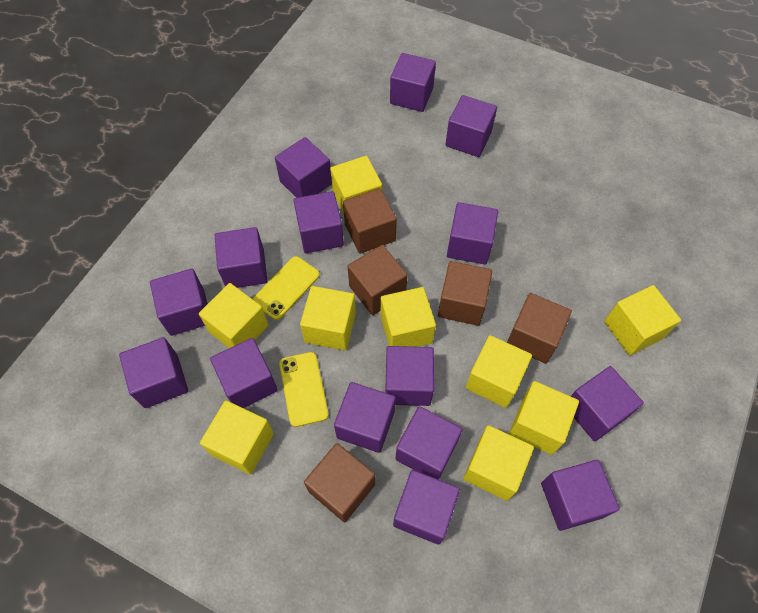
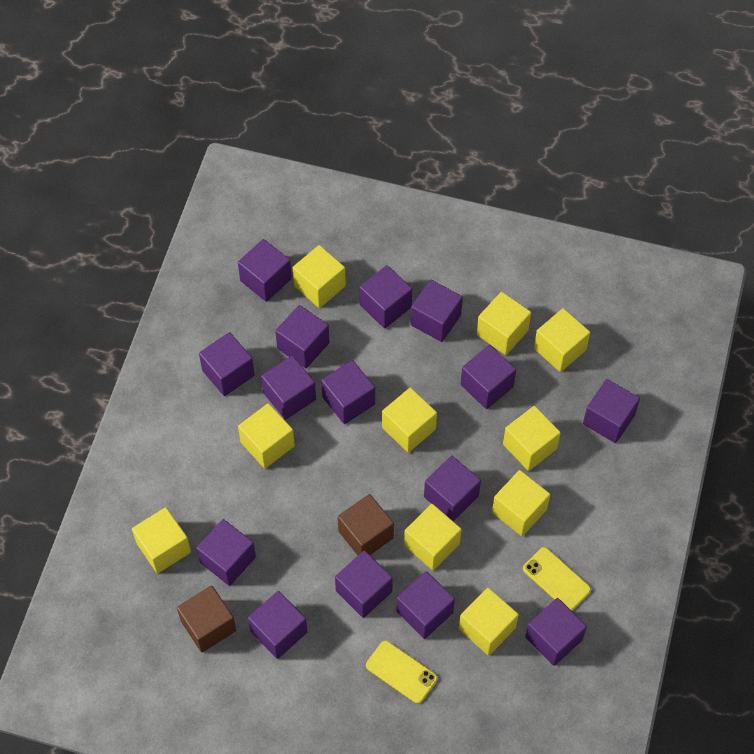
brown cube: 5 -> 2
yellow cube: 9 -> 10

